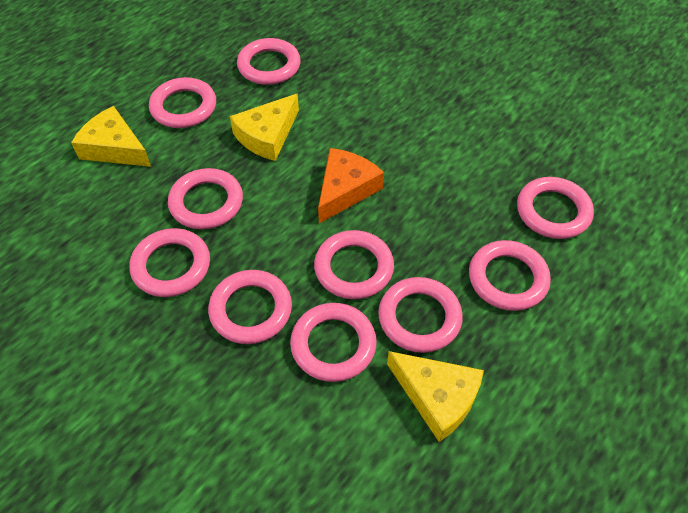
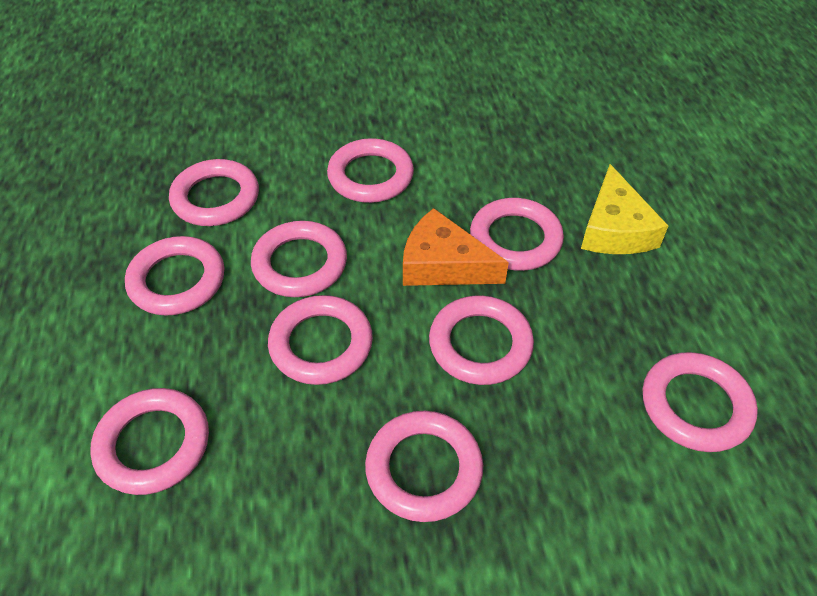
yellow cheese: 3 -> 1

